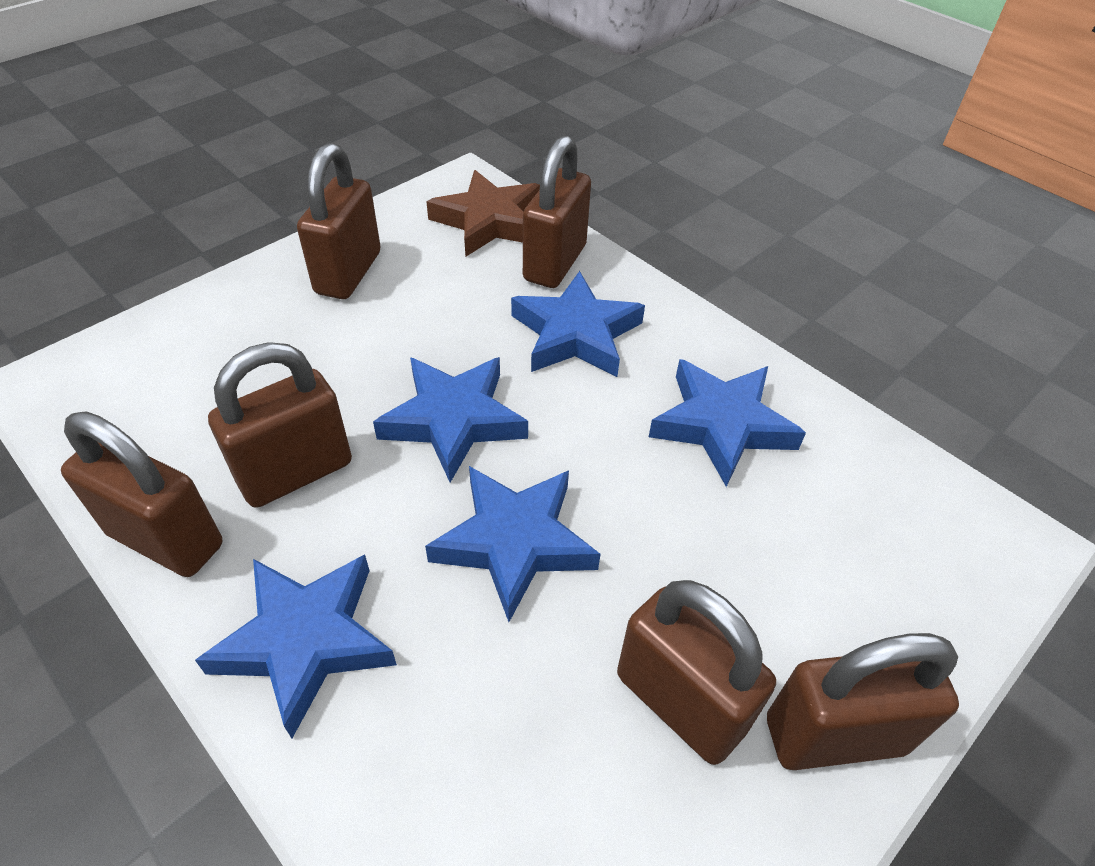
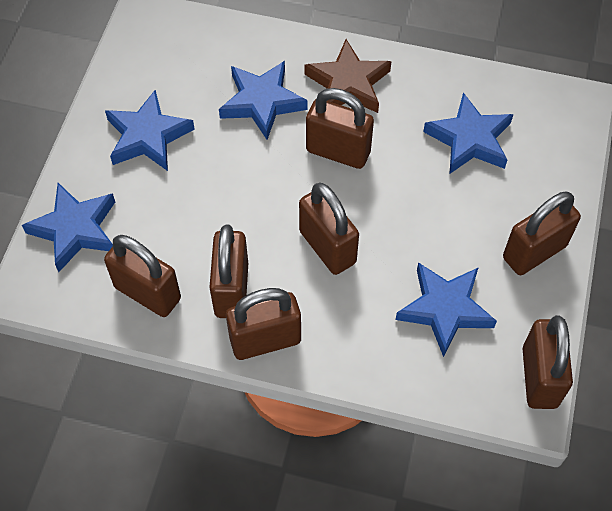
brown padlock: 6 -> 7

